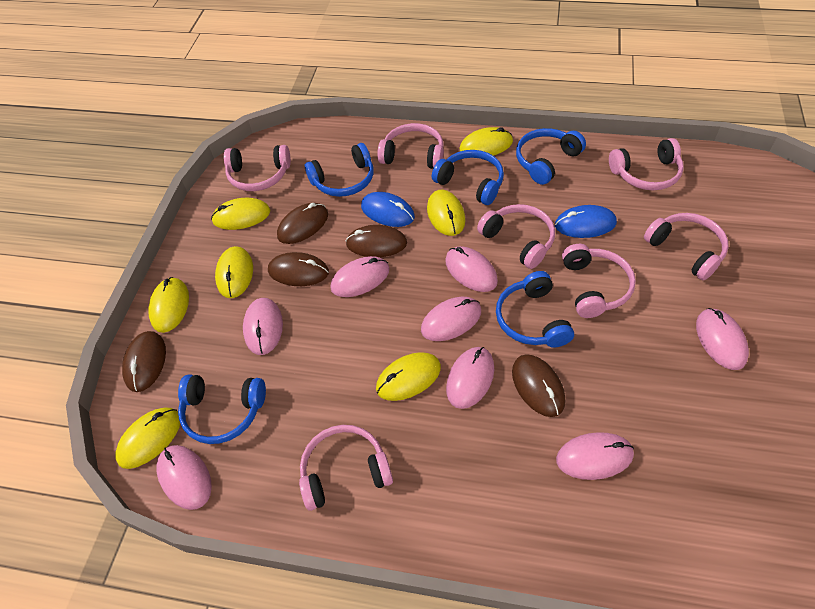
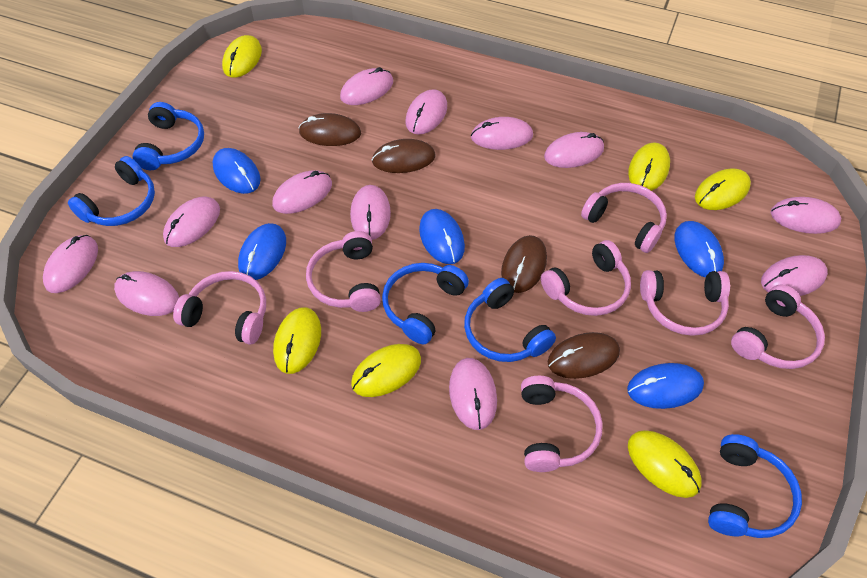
blue mouse: 2 -> 5
brown mouse: 5 -> 4
pink mouse: 8 -> 12
yellow mouse: 7 -> 6

